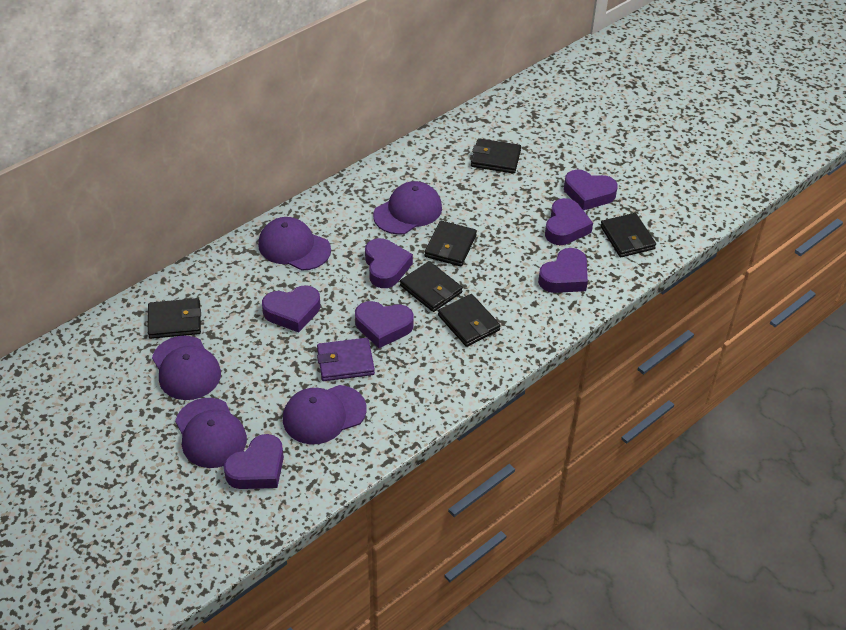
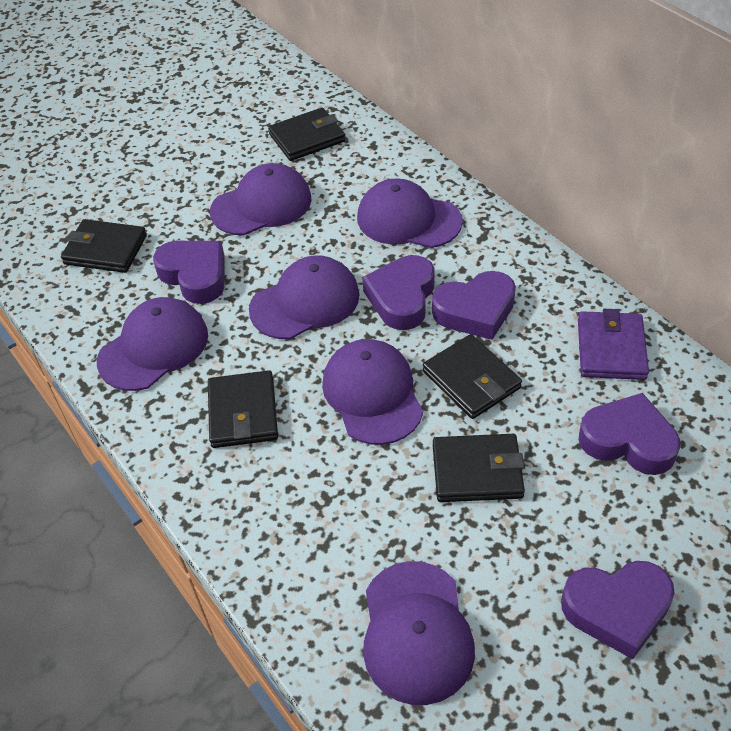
black wallet: 6 -> 5
purple cap: 5 -> 6
purple heart: 7 -> 5

